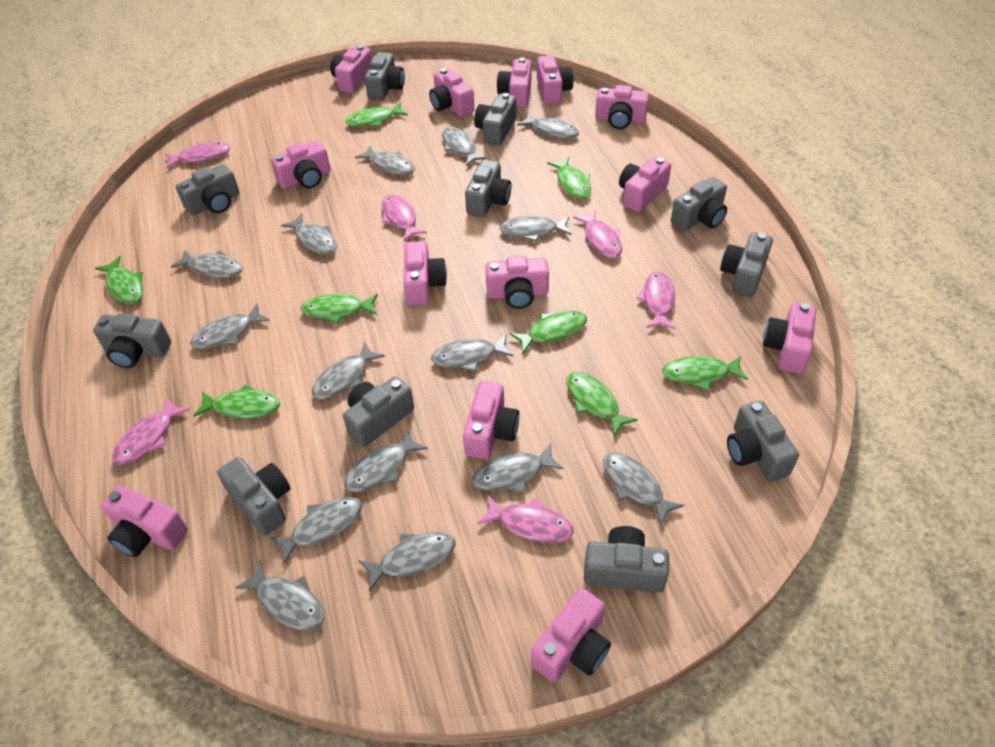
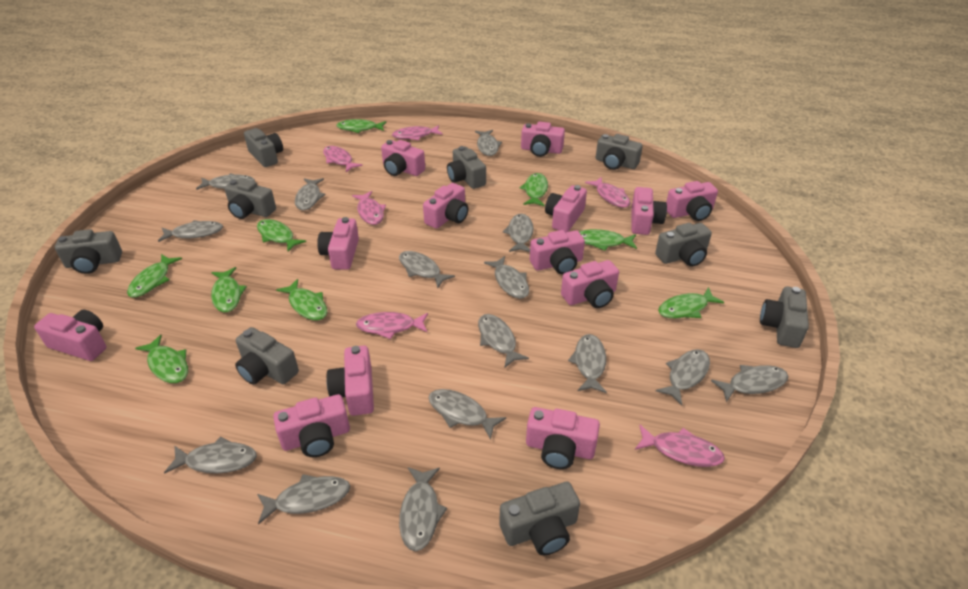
green fish: 8 -> 9
grey camera: 11 -> 9

